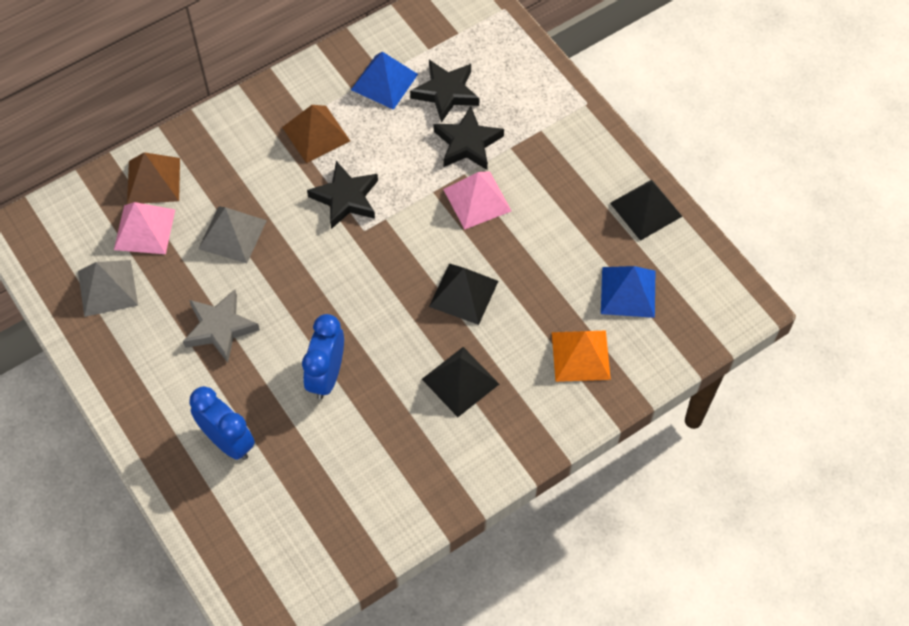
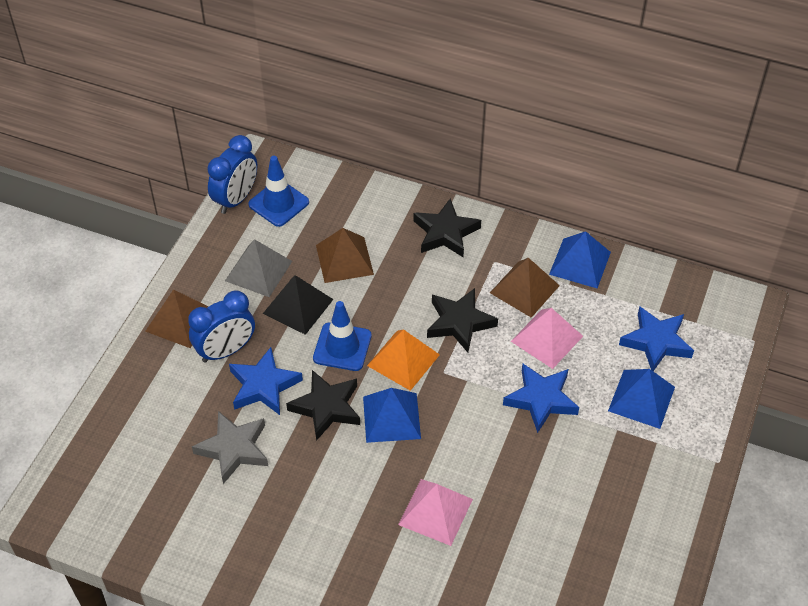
black pyramid: 3 -> 1
blue pyramid: 2 -> 3
blue star: 0 -> 3
blue traffic cone: 0 -> 2
brown pyramid: 2 -> 3
grey pyramid: 2 -> 1

